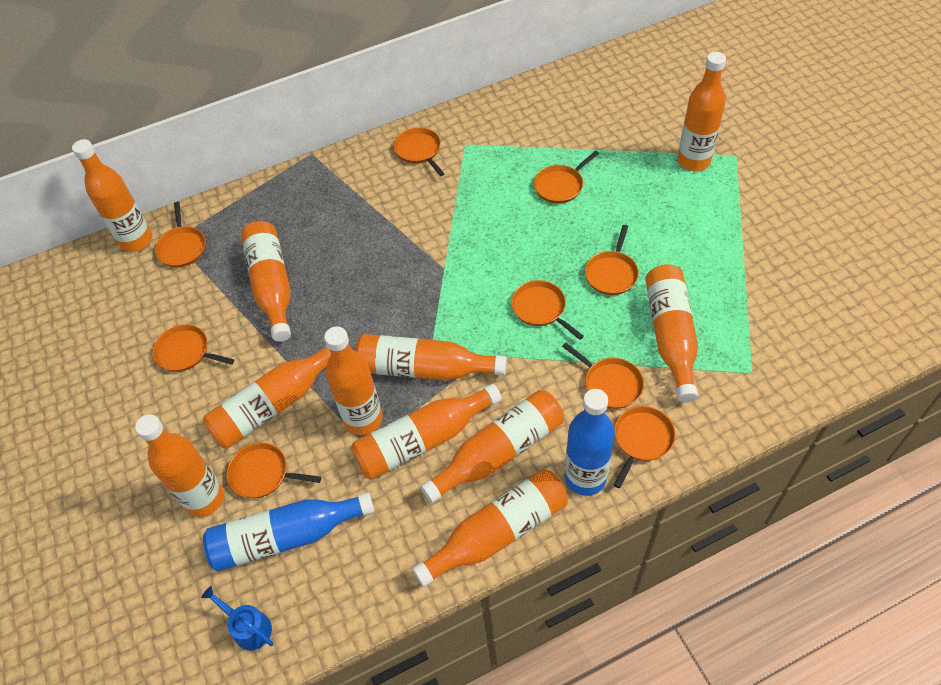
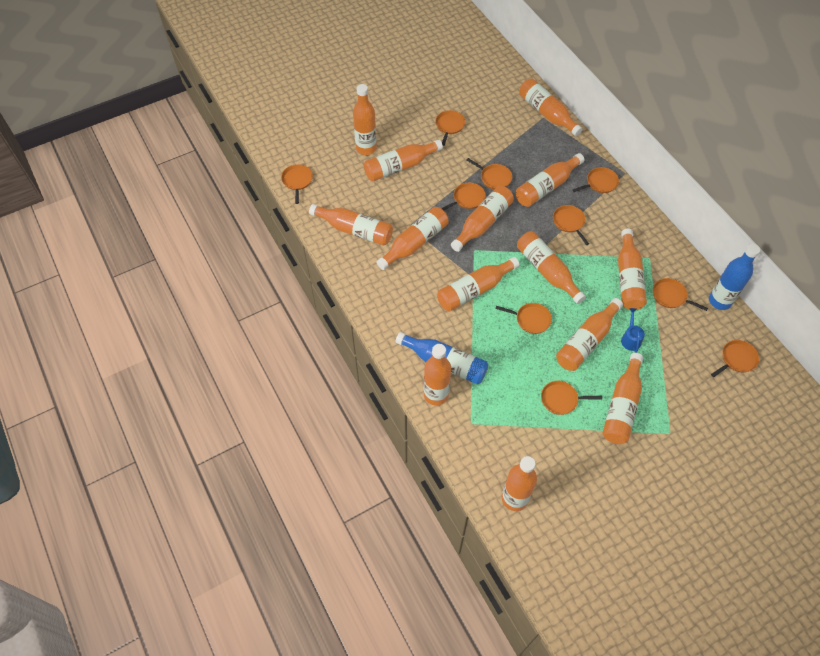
orange bottle: 11 -> 14
orange pan: 9 -> 10

